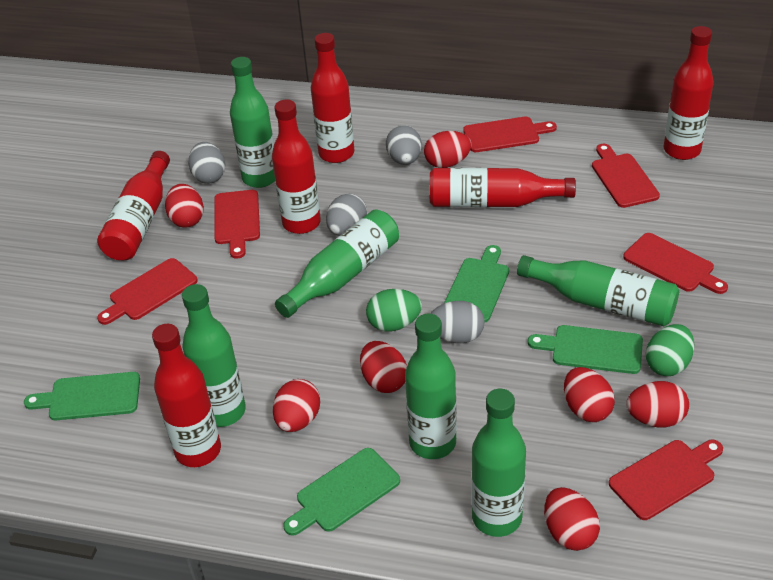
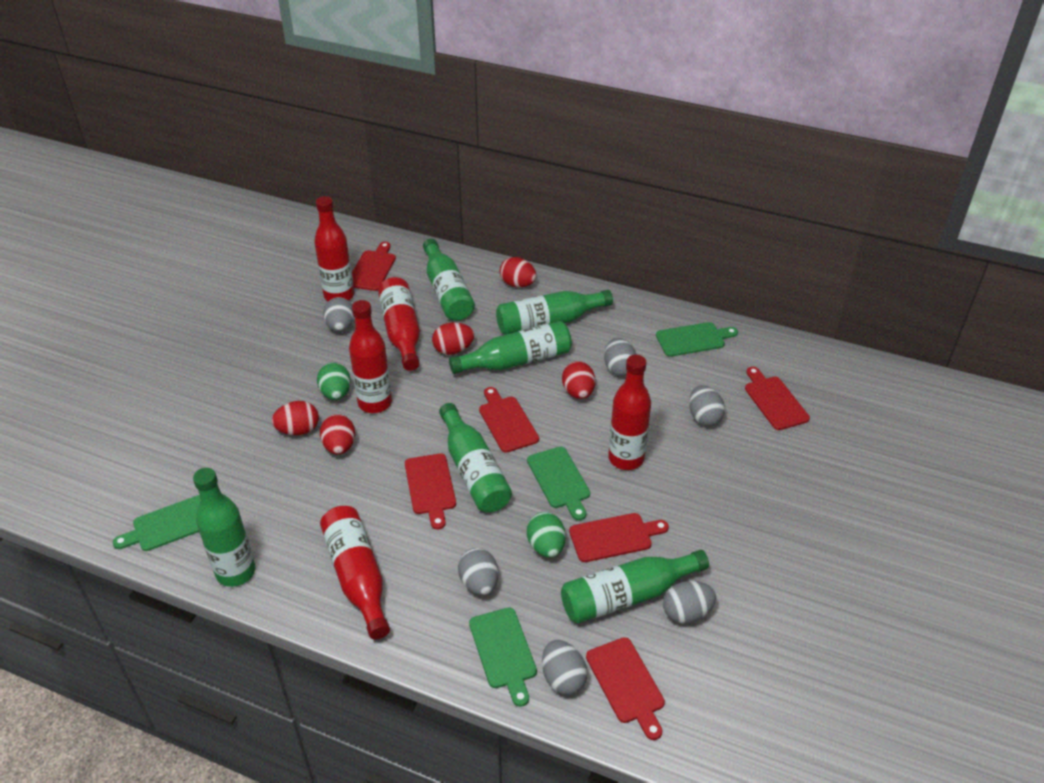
grey egg: 4 -> 6
red bottle: 6 -> 5
red egg: 7 -> 5

